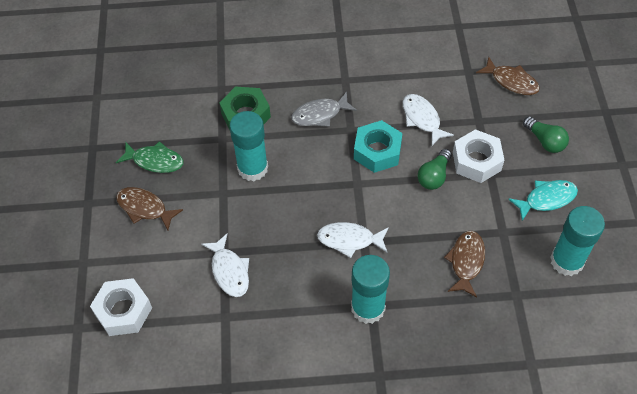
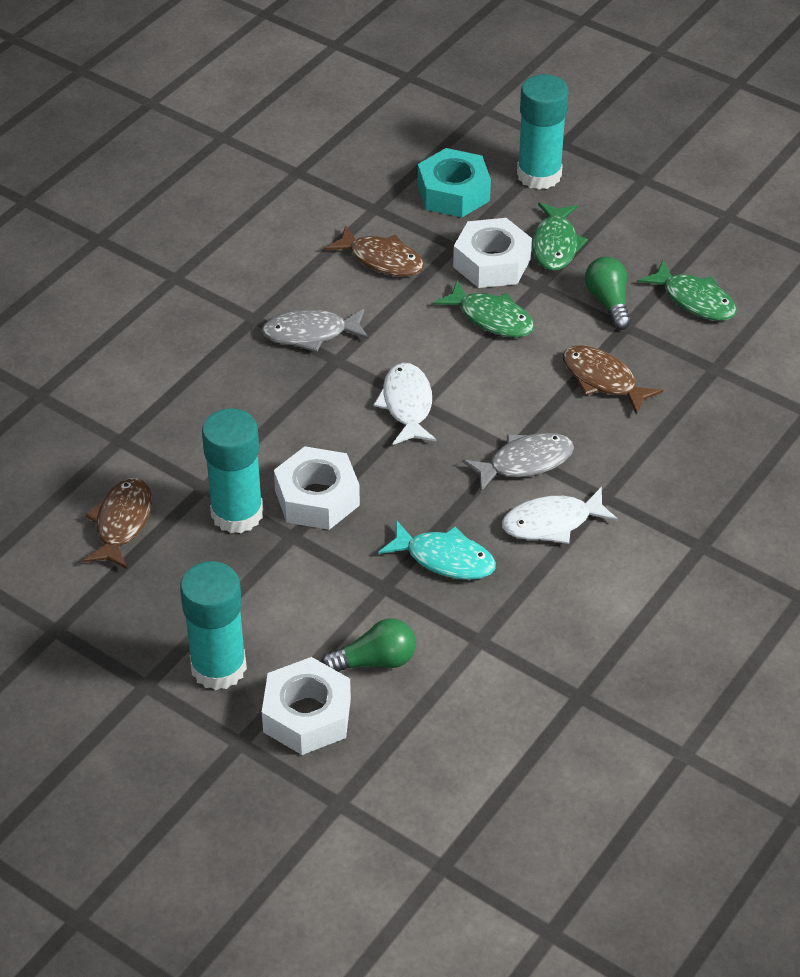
green fish: 1 -> 3
green nut: 1 -> 0
grey fish: 1 -> 2
white fish: 3 -> 2
white nut: 2 -> 3

